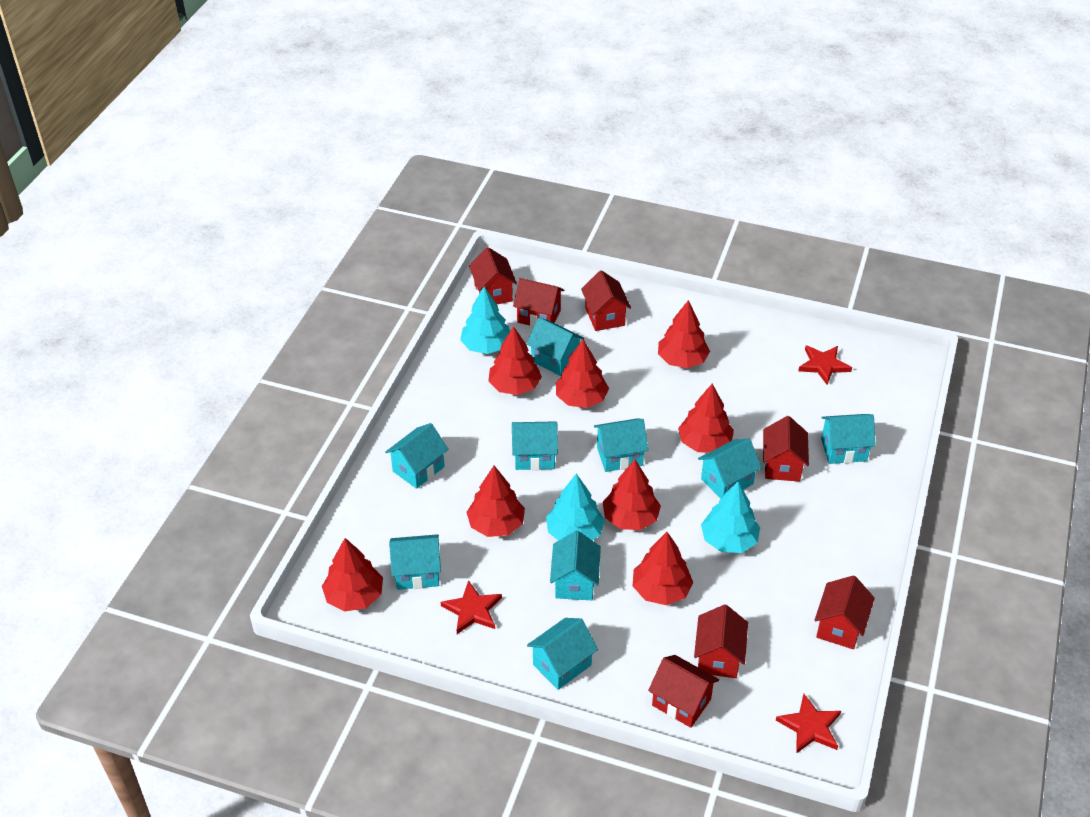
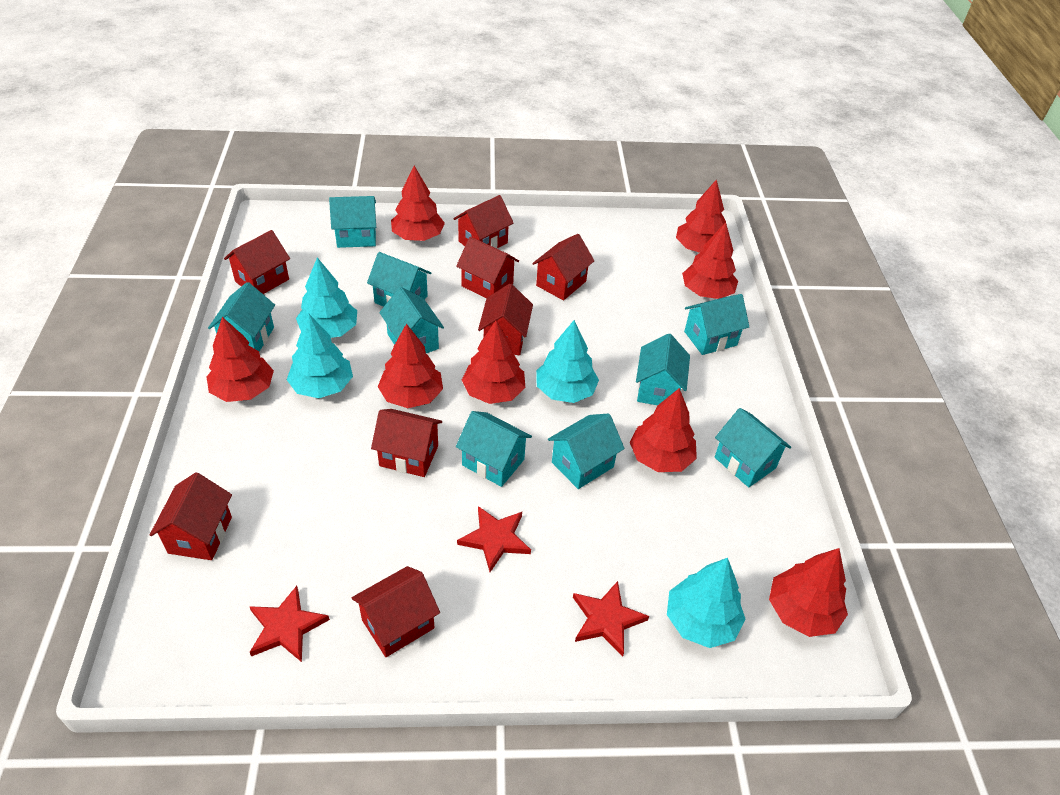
red house: 7 -> 8
turquoise tree: 3 -> 4

